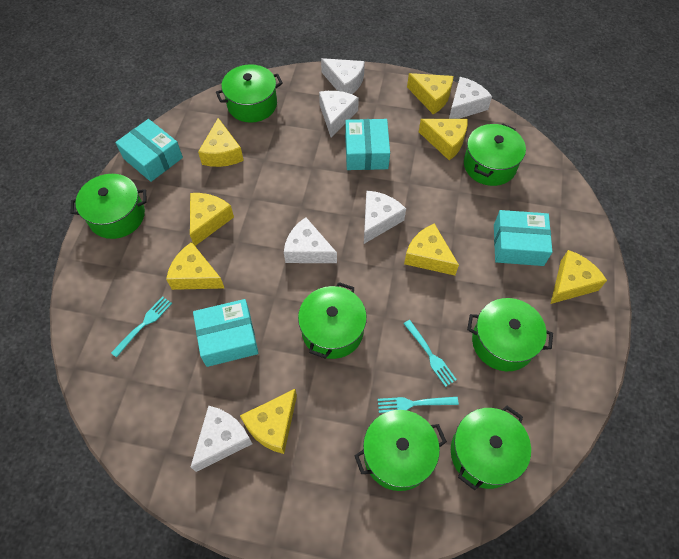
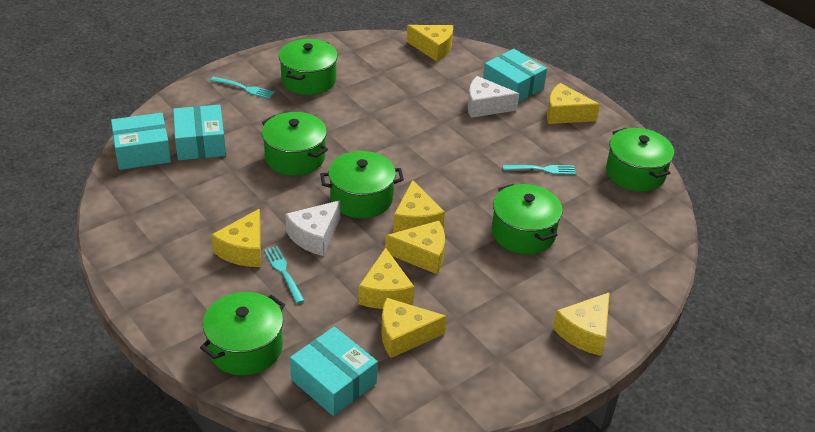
green pot: 7 -> 6
white cheese: 6 -> 2

